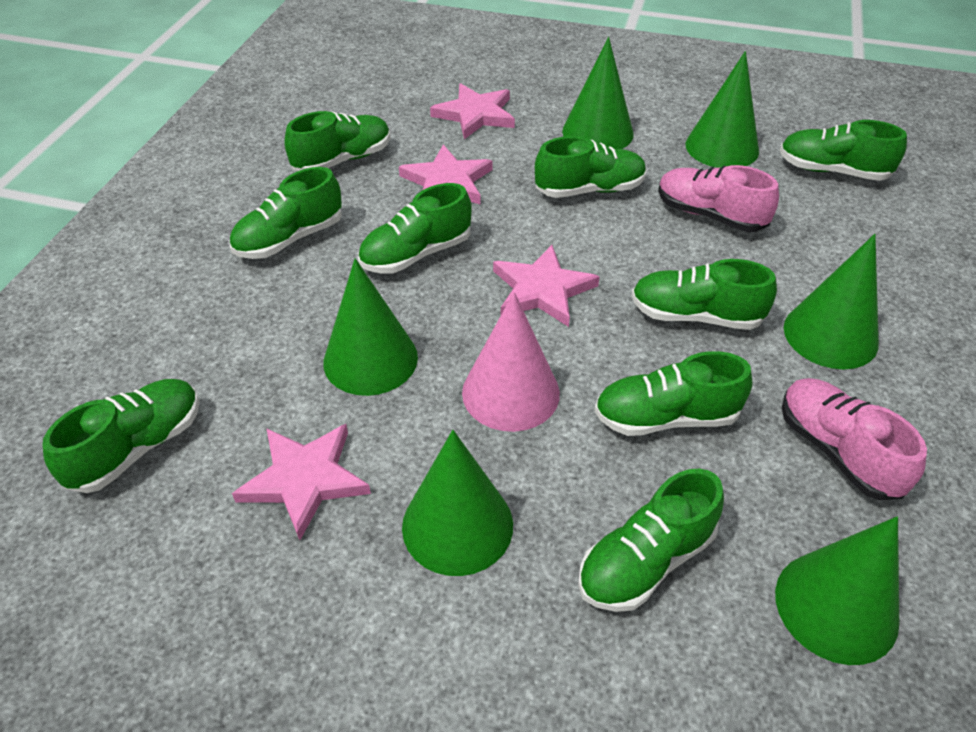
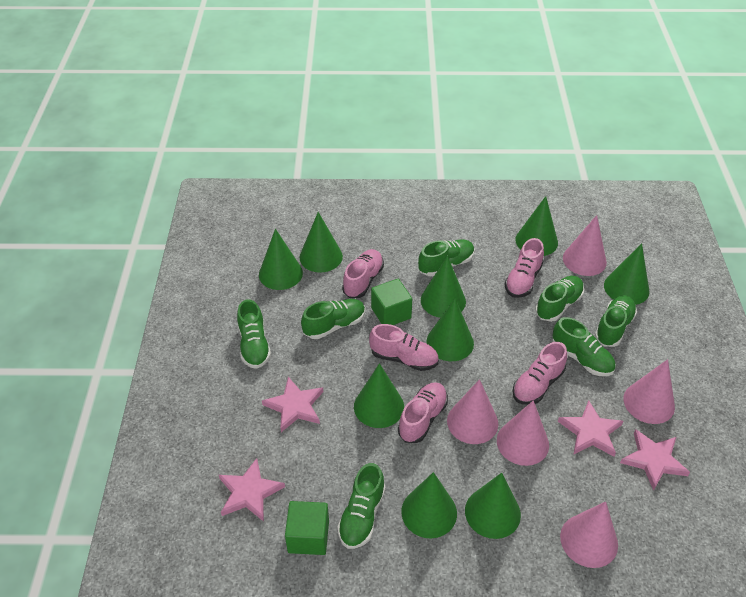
green cone: 6 -> 9
green cube: 0 -> 2
green shoe: 9 -> 7
pink cone: 1 -> 5
pink shoe: 2 -> 5

